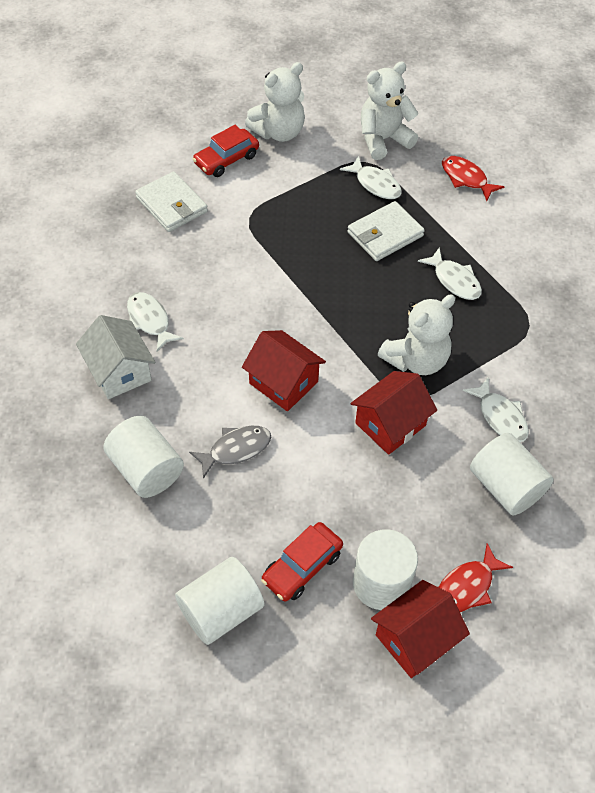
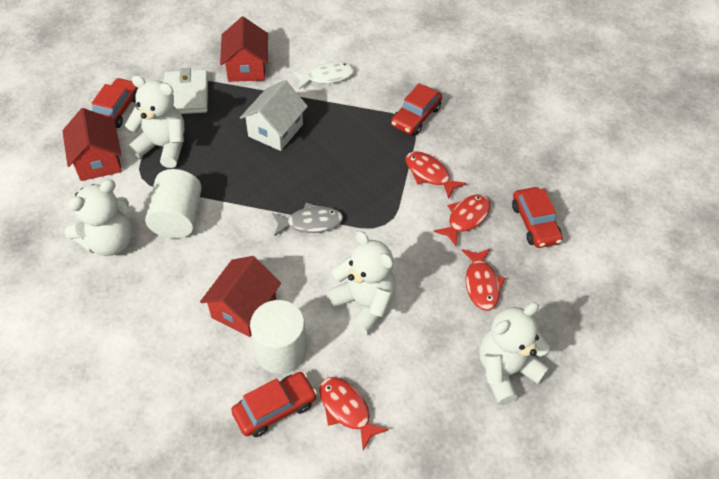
red car: 2 -> 4
red fish: 2 -> 4
white cylinder: 4 -> 2
white fish: 4 -> 1
white teddy bear: 3 -> 4
white wallet: 2 -> 1

